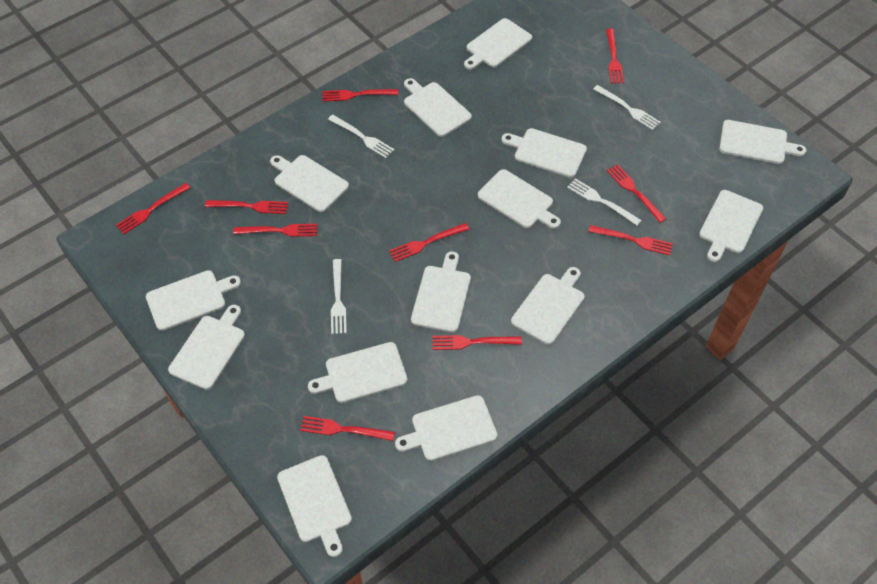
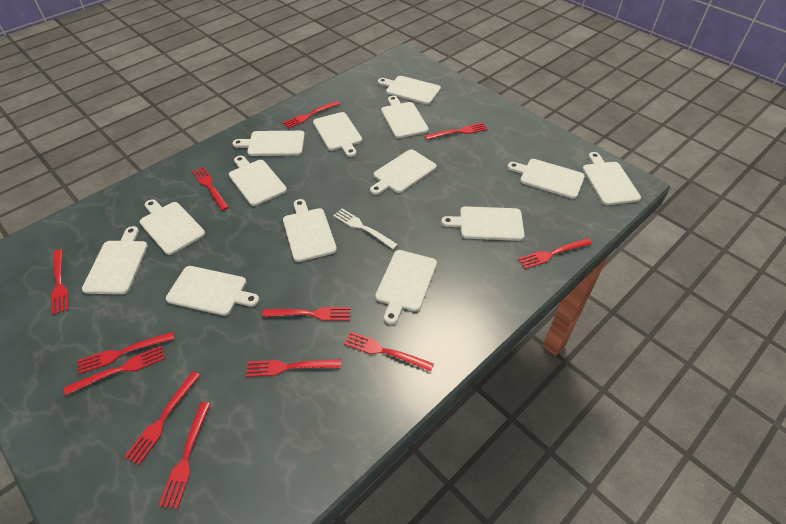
red fork: 10 -> 12
white fork: 4 -> 1

